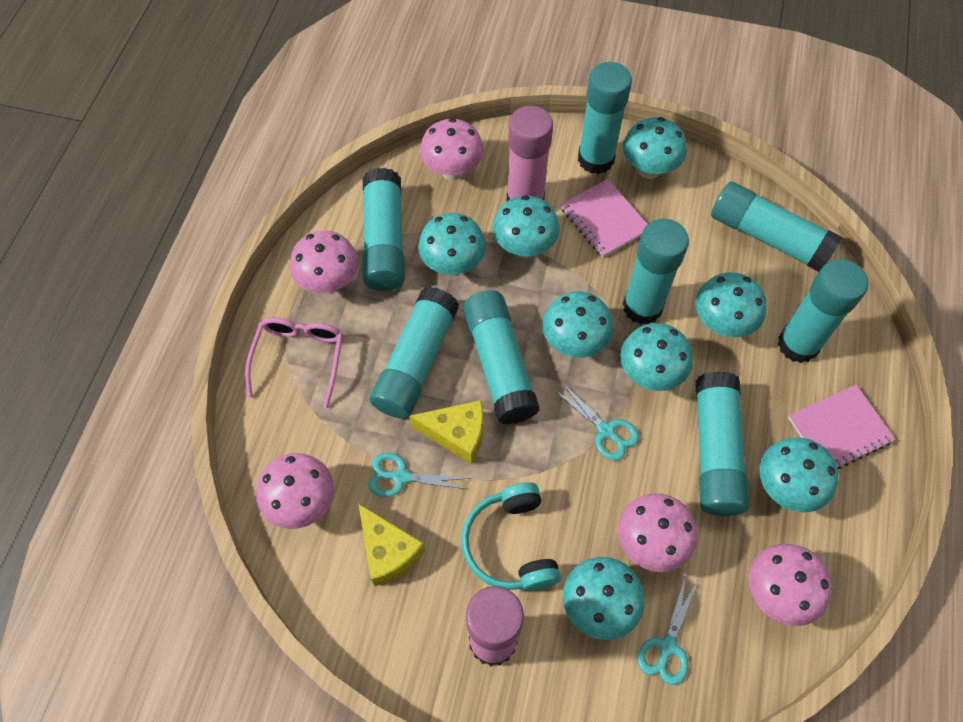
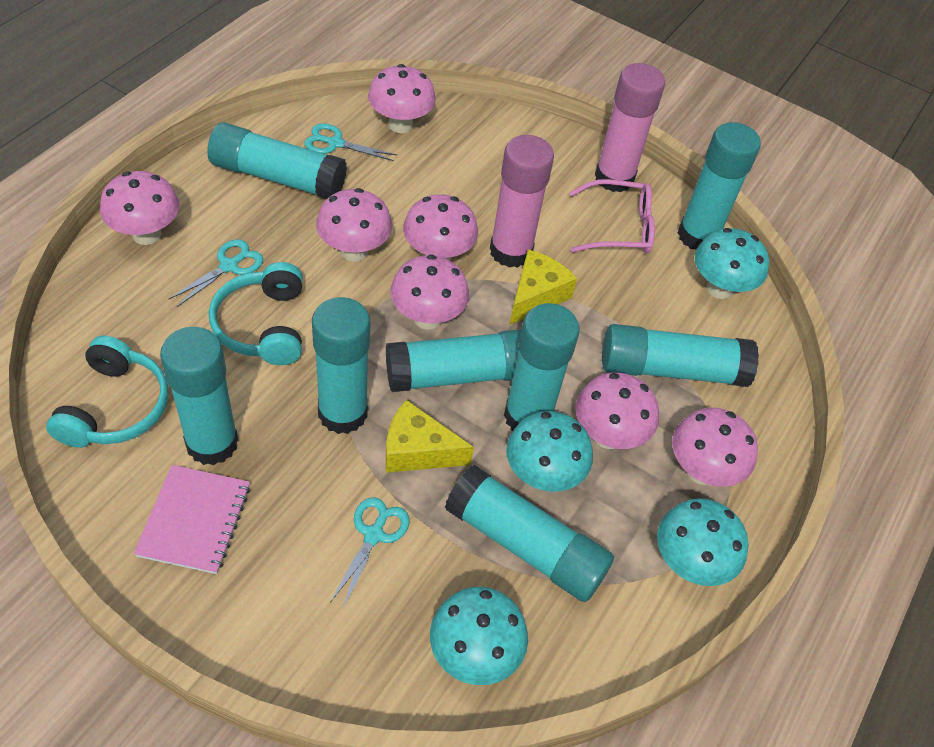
pink mushroom: 5 -> 7
pink notebook: 2 -> 1
turquoise headphones: 1 -> 2
turquoise mushroom: 8 -> 4

